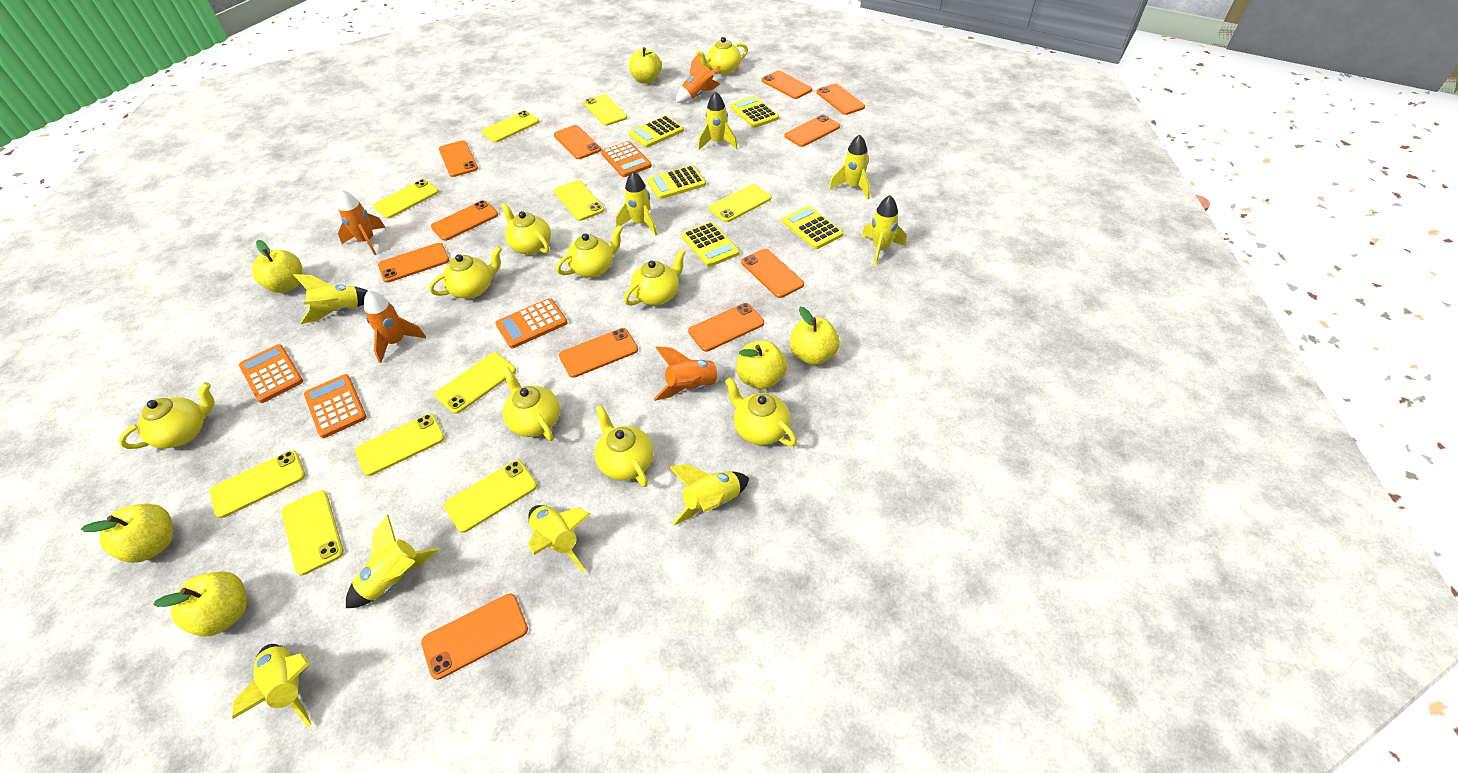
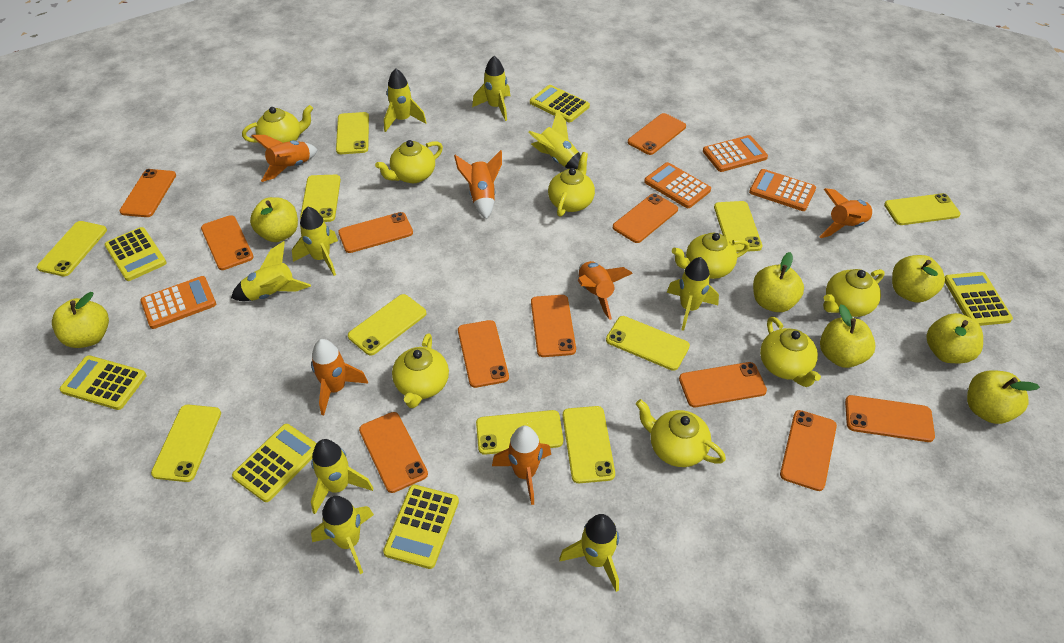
orange rocket: 4 -> 6
yellow apple: 6 -> 7
yellow calculator: 5 -> 6
yellow teapot: 9 -> 8

